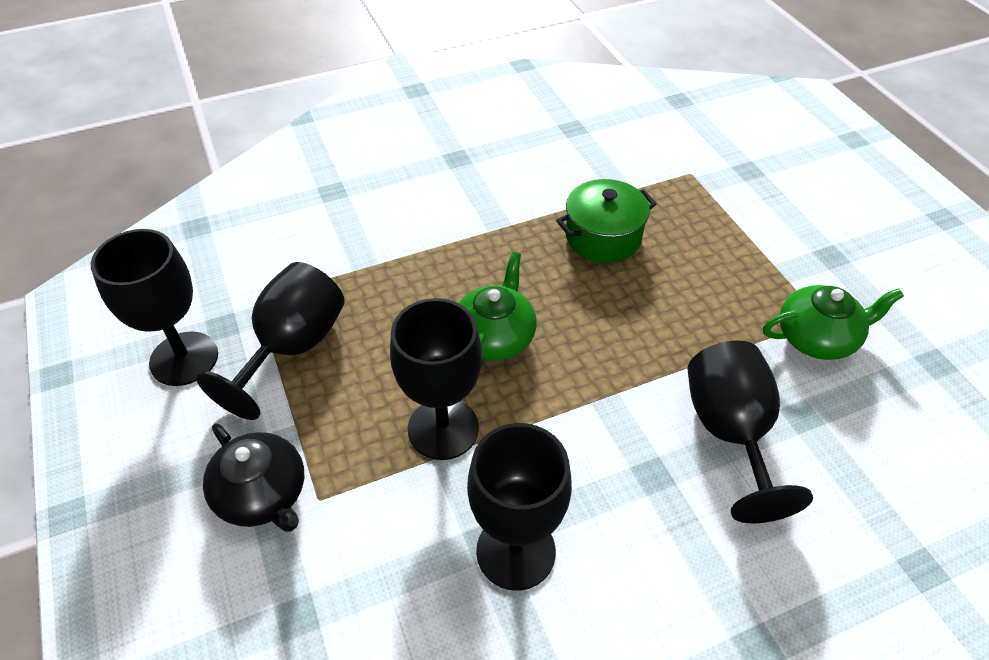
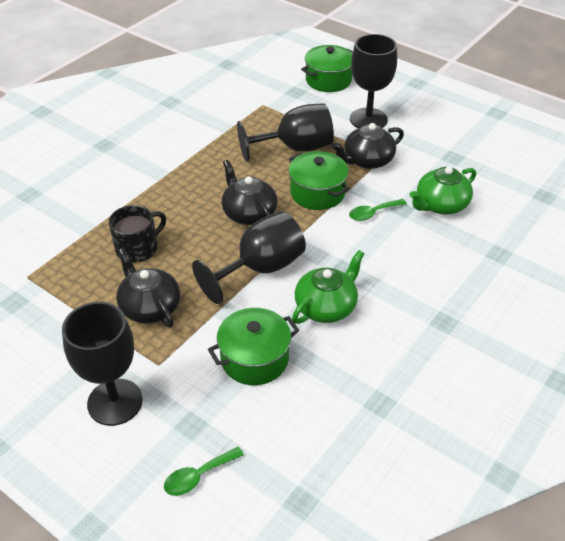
black goblet: 5 -> 4
black mug: 0 -> 1
black teapot: 1 -> 3
green pot: 1 -> 3
green spoon: 0 -> 2

